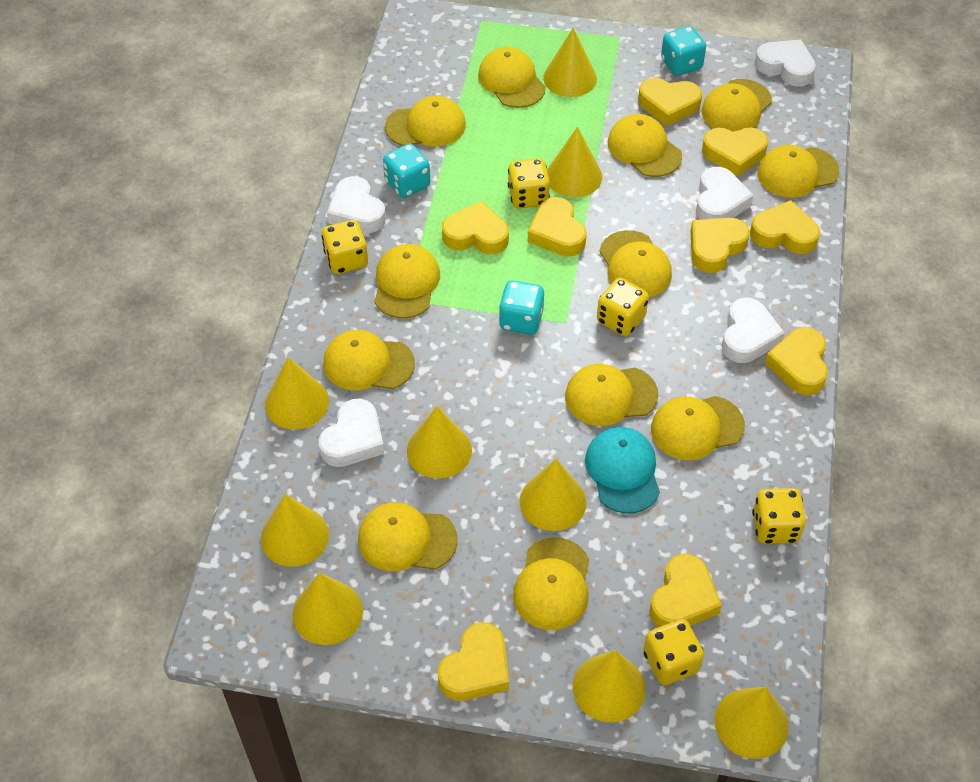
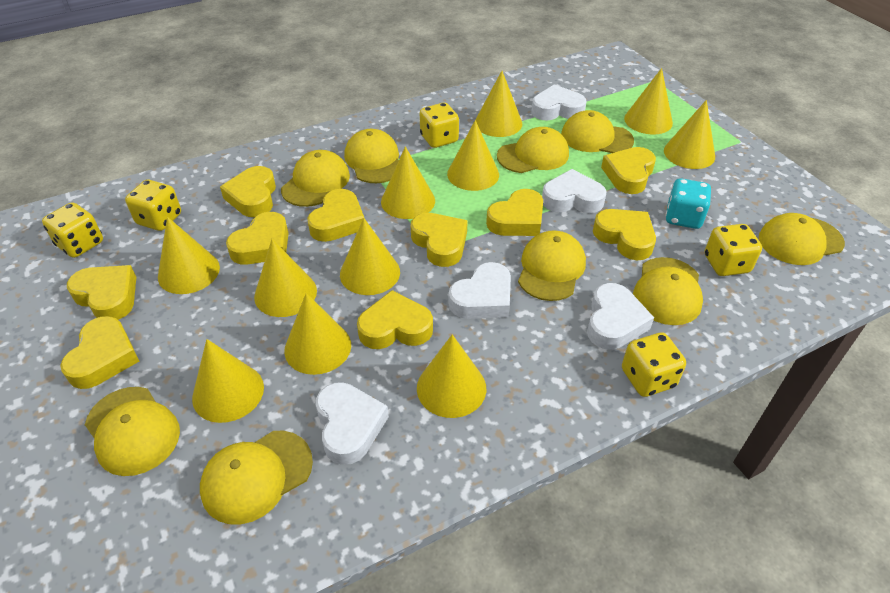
turquoise cap: 1 -> 0
turquoise dice: 3 -> 1
yellow cap: 12 -> 9
yellow cone: 9 -> 11
yellow heart: 9 -> 10

